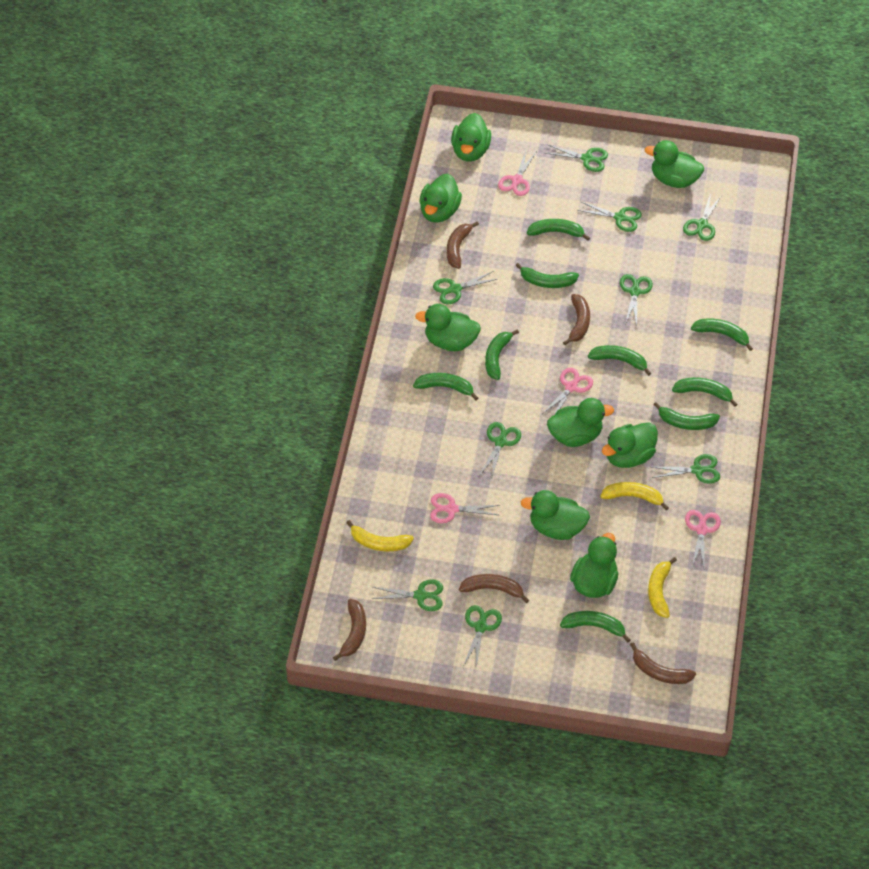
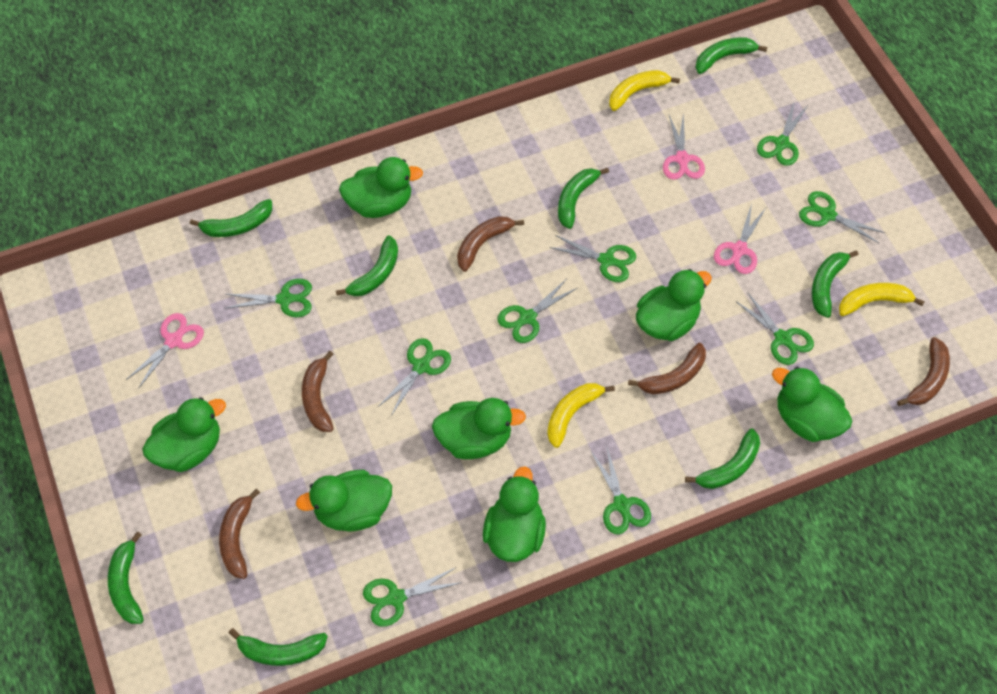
green banana: 9 -> 8
green duck: 8 -> 7
pink scissors: 4 -> 3

